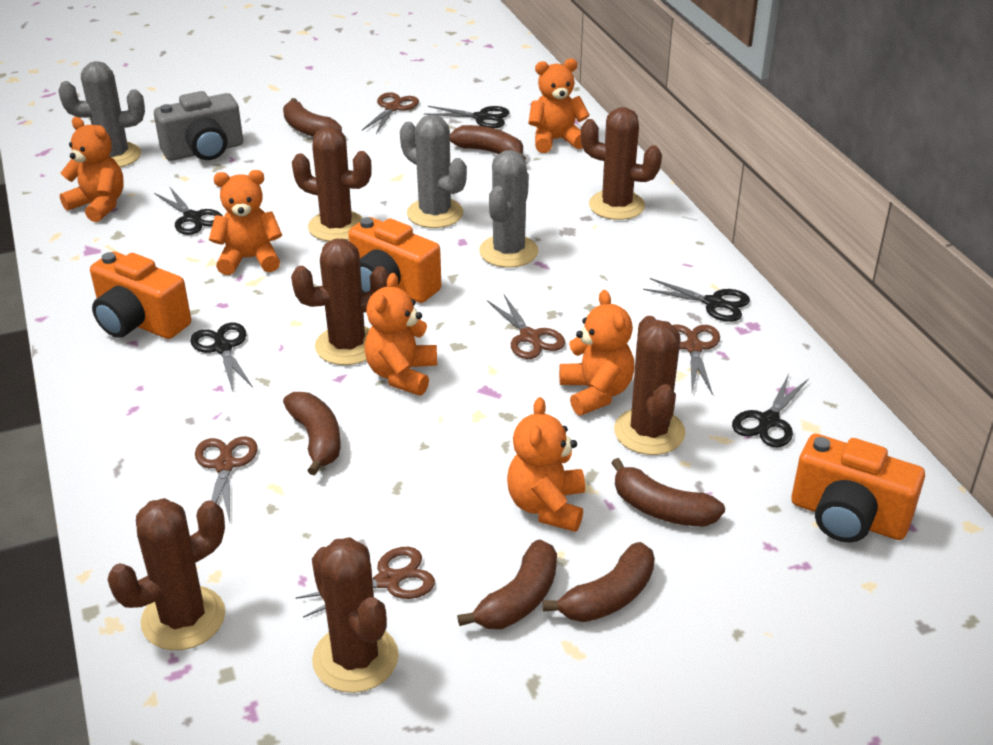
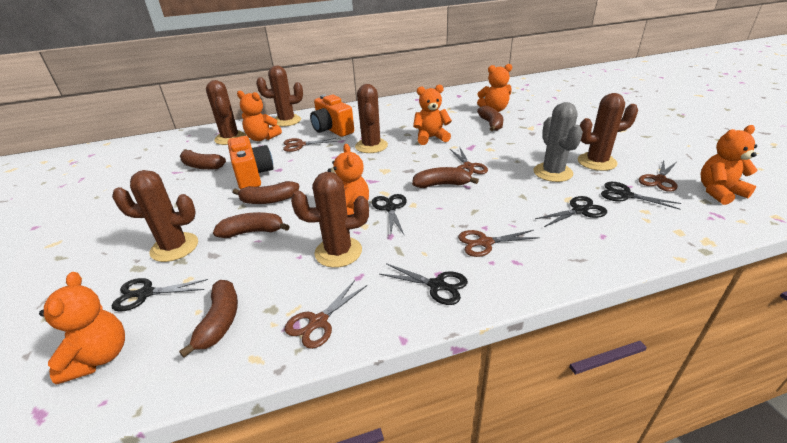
grey cactus: 3 -> 1
grey camera: 1 -> 0
orange camera: 3 -> 2

